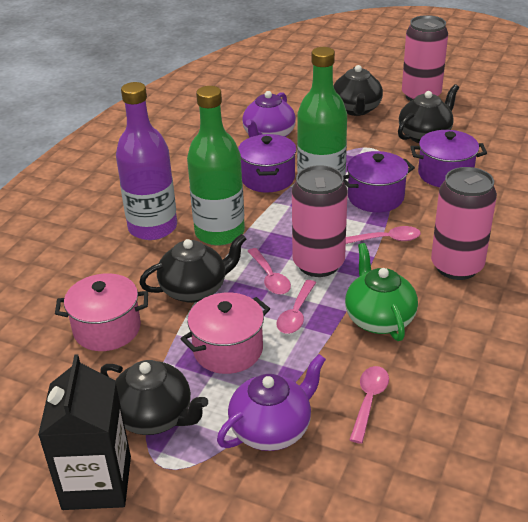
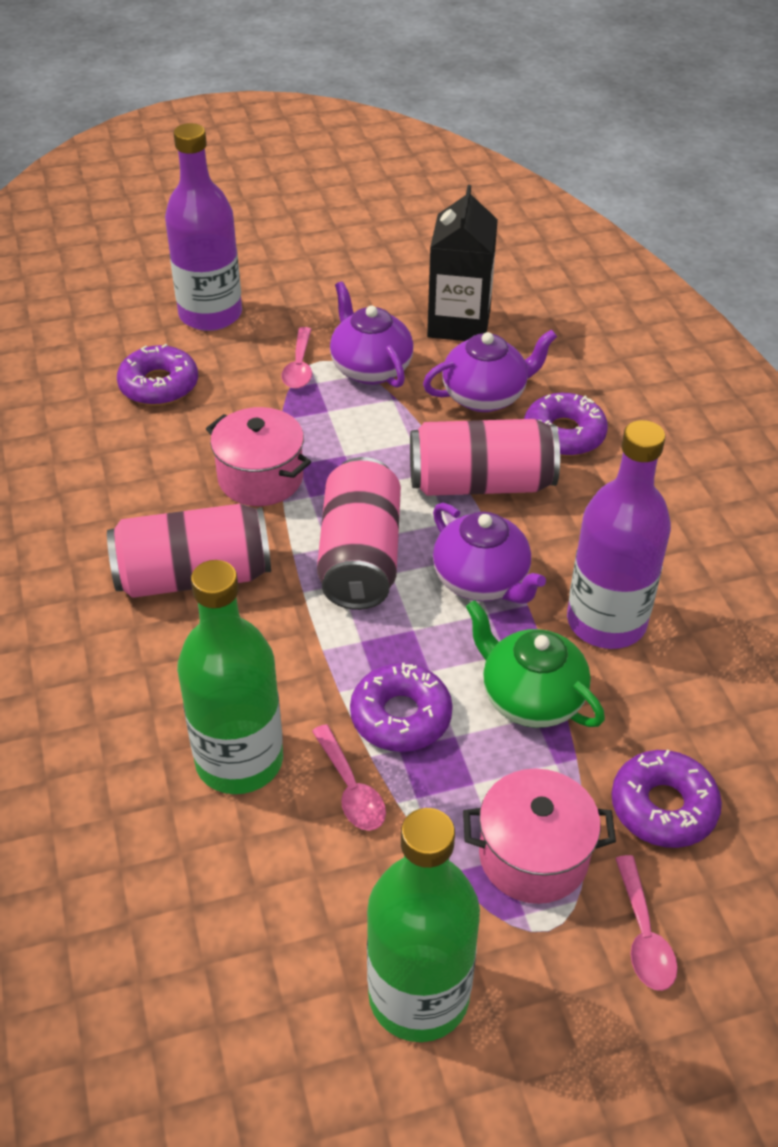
black teapot: 4 -> 0
pink spoon: 4 -> 3
purple bottle: 1 -> 2
purple donut: 0 -> 4
purple pot: 3 -> 0
purple teapot: 2 -> 3

